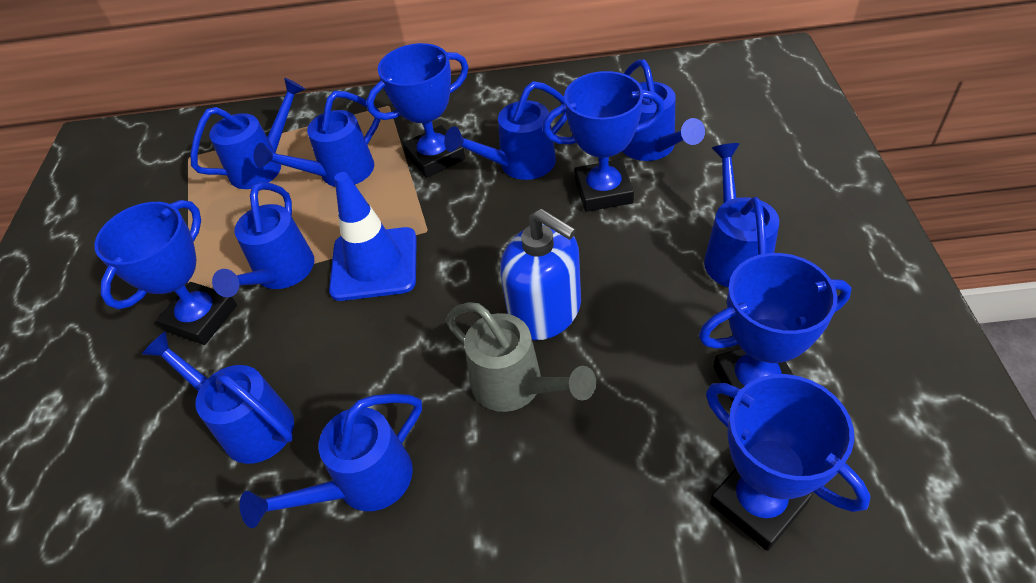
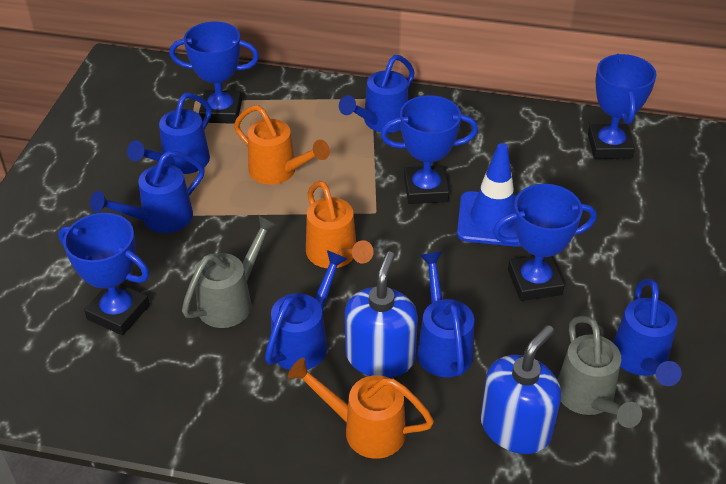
blue soap dispenser: 1 -> 2
blue watering can: 8 -> 6
grey watering can: 1 -> 2
orange watering can: 0 -> 3

